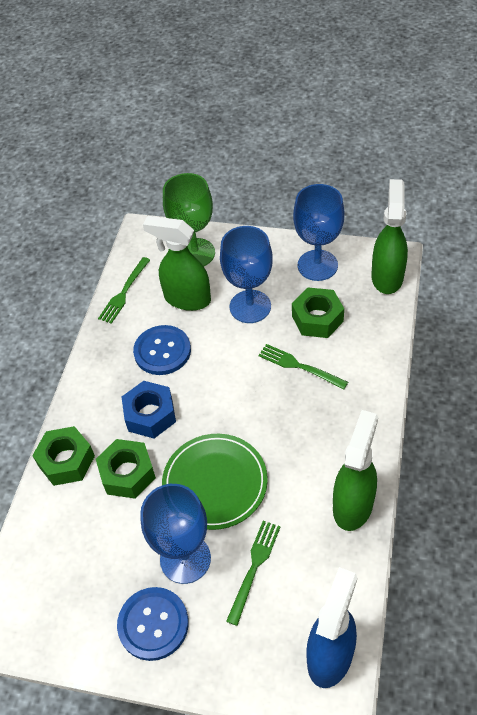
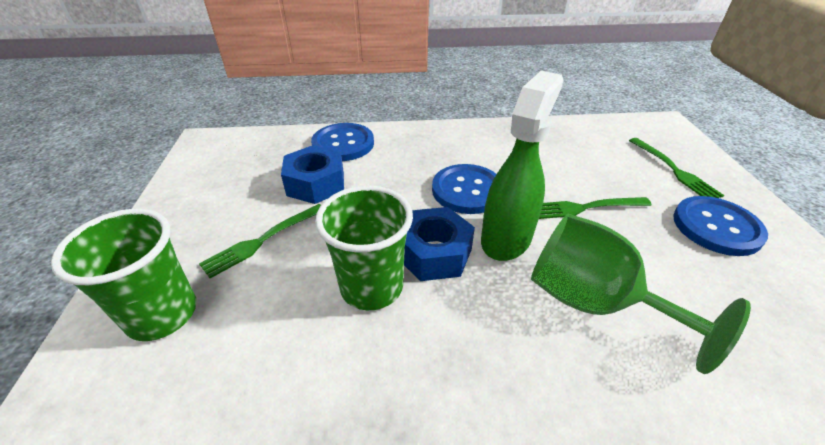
blue button: 2 -> 3
blue goblet: 3 -> 0
blue nut: 1 -> 2
blue spray bottle: 1 -> 0
green cup: 0 -> 2
green nut: 3 -> 0
green plate: 1 -> 0
green spray bottle: 3 -> 1

